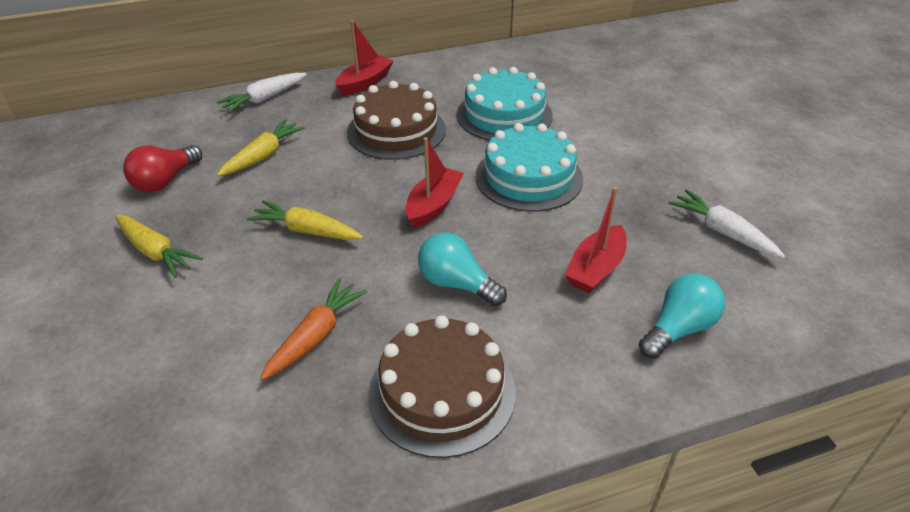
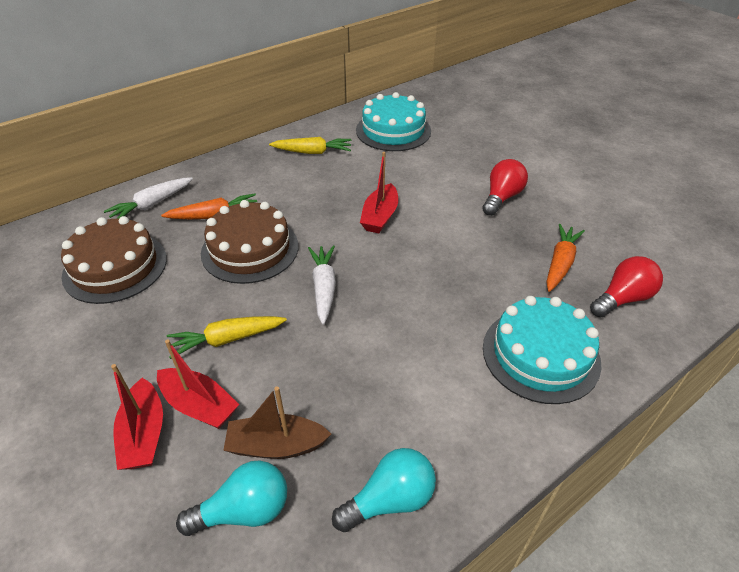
brown boat: 0 -> 1
orange carrot: 1 -> 2
red light bulb: 1 -> 2
yellow carrot: 3 -> 2

